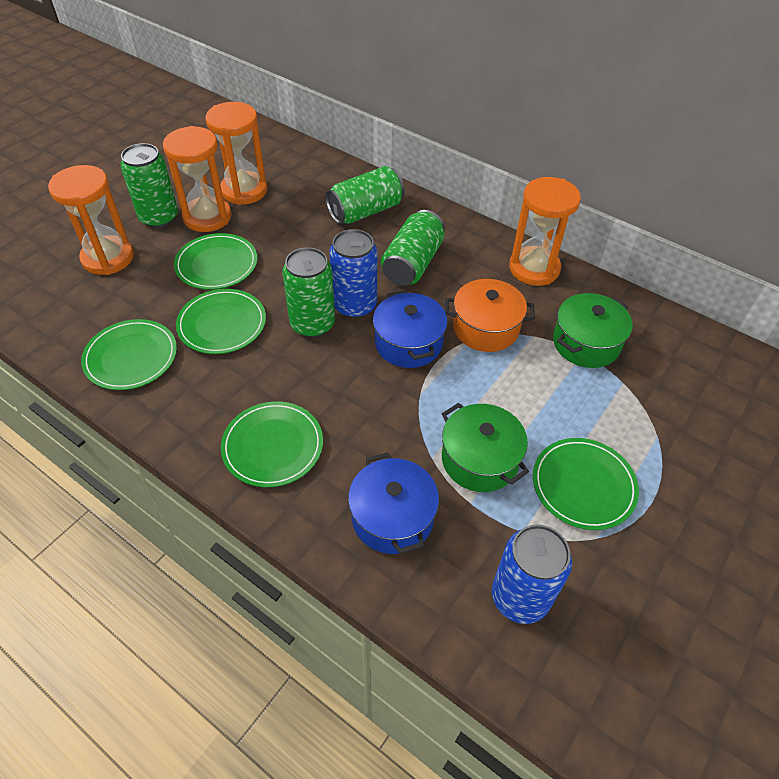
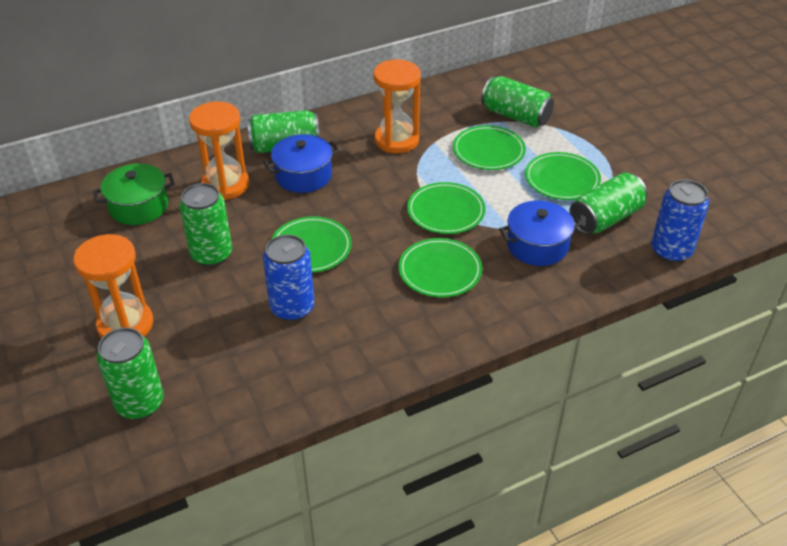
green can: 4 -> 5
green pot: 2 -> 1
orange hourglass: 4 -> 3
orange pot: 1 -> 0

